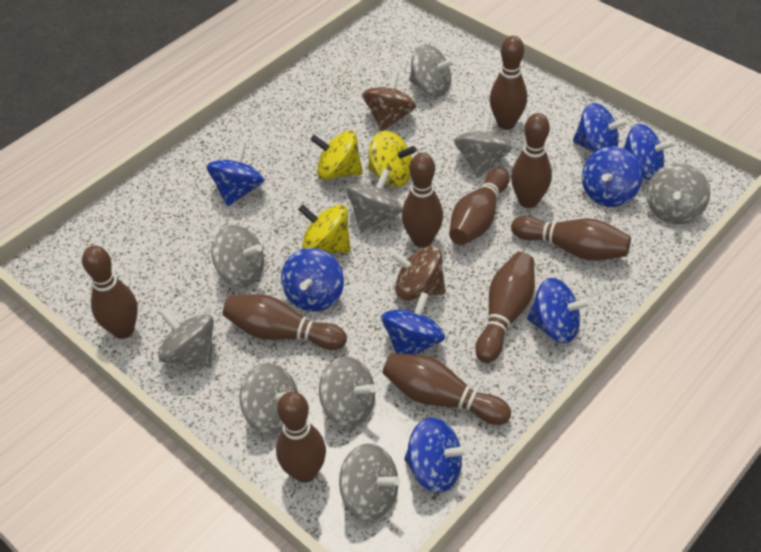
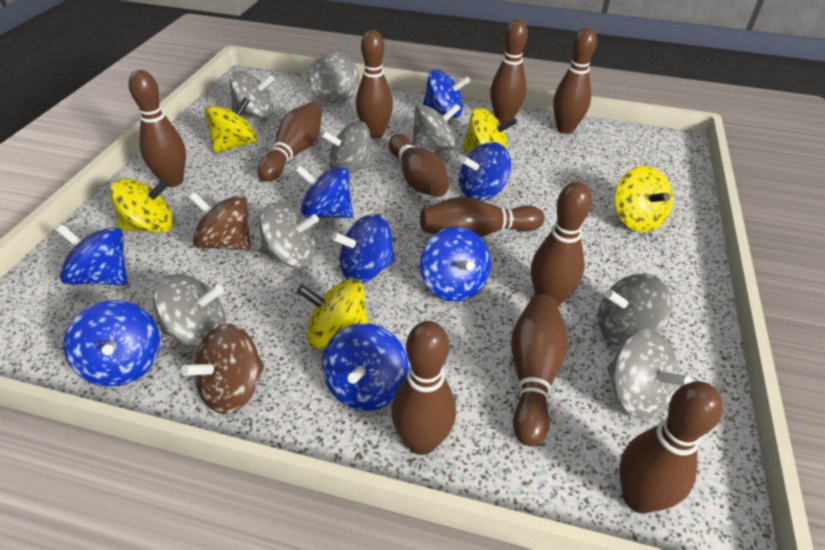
brown bowling pin: 10 -> 11
grey spinning top: 9 -> 8
yellow spinning top: 3 -> 5

